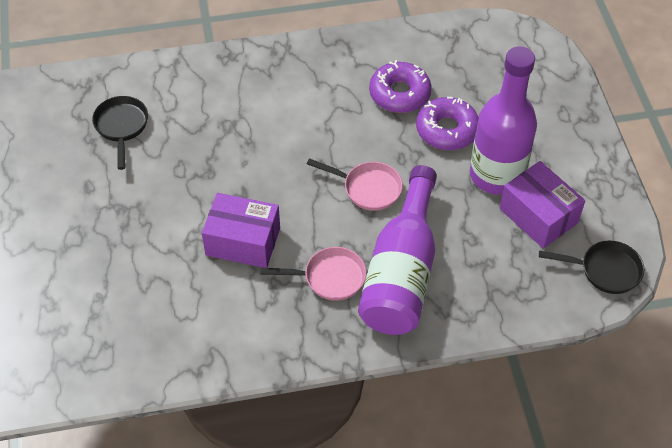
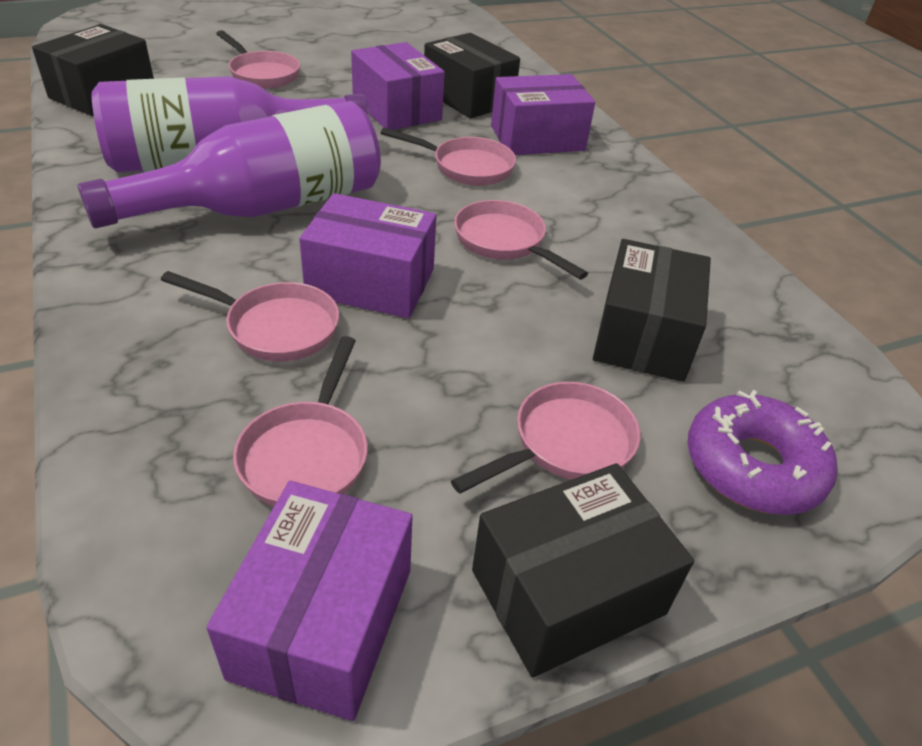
black box: 0 -> 4
black pan: 2 -> 0
pink pan: 2 -> 6
purple box: 2 -> 4
purple donut: 2 -> 1

